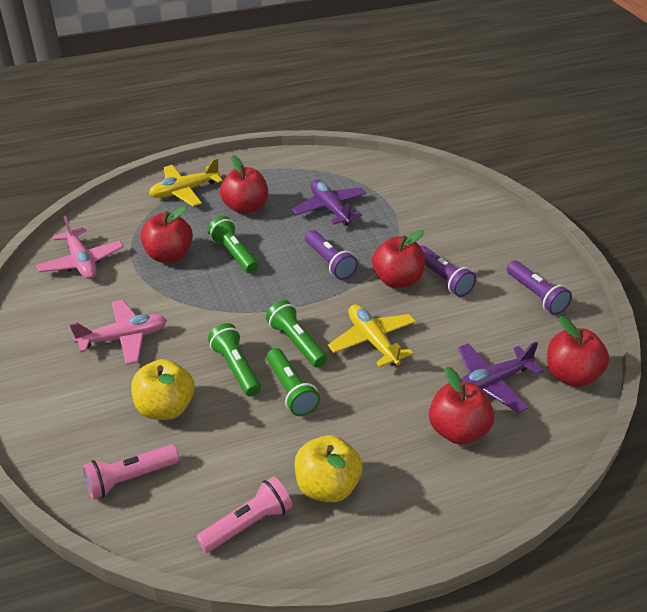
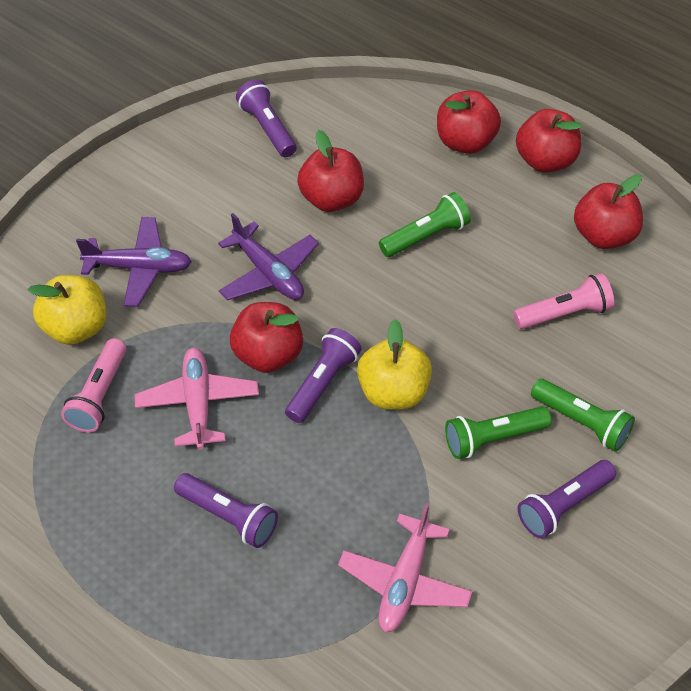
green flashlight: 4 -> 3
purple flashlight: 3 -> 4
yellow plane: 2 -> 0

